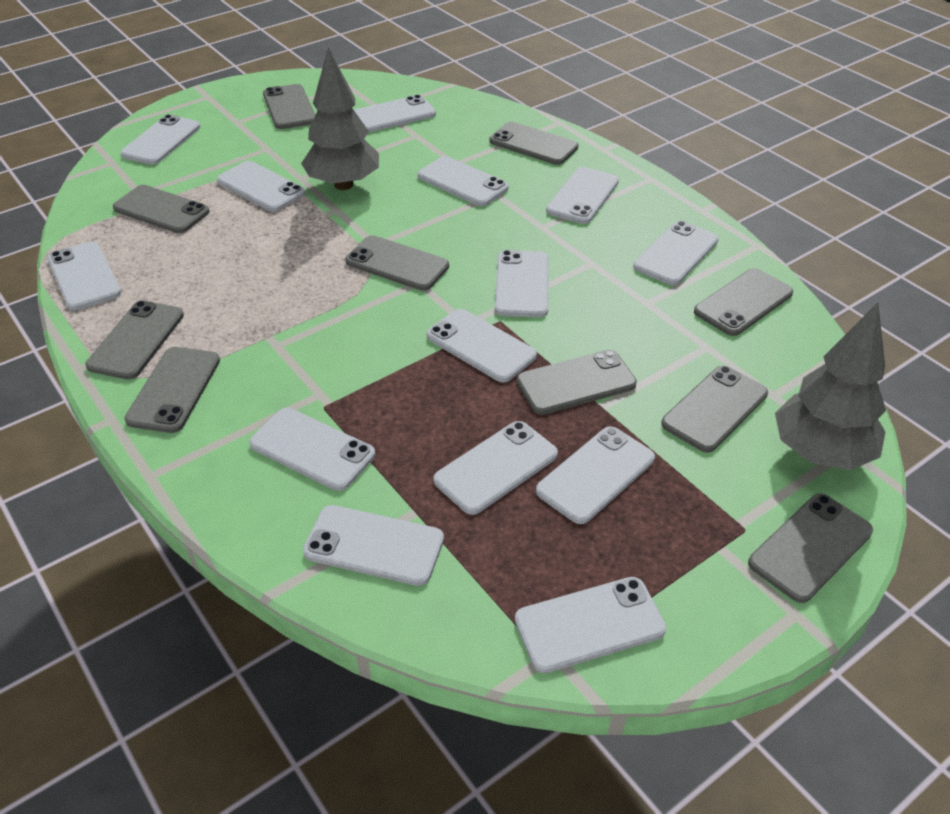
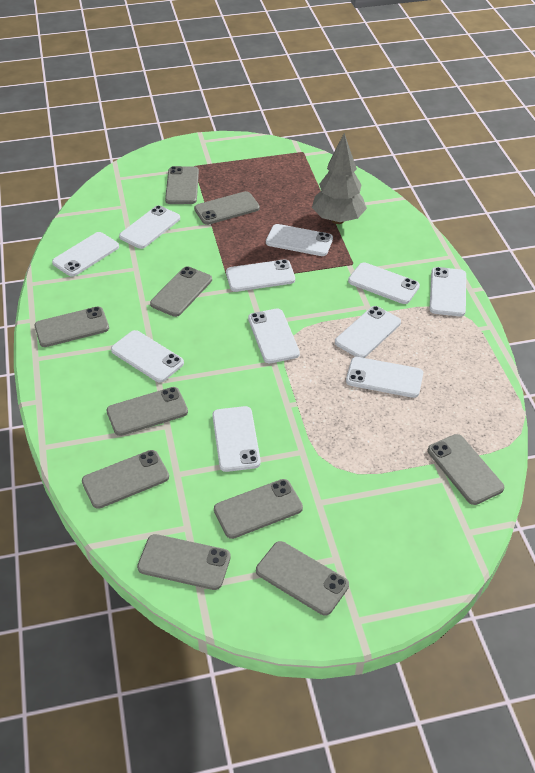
grey tree: 2 -> 1
white phone: 14 -> 11

